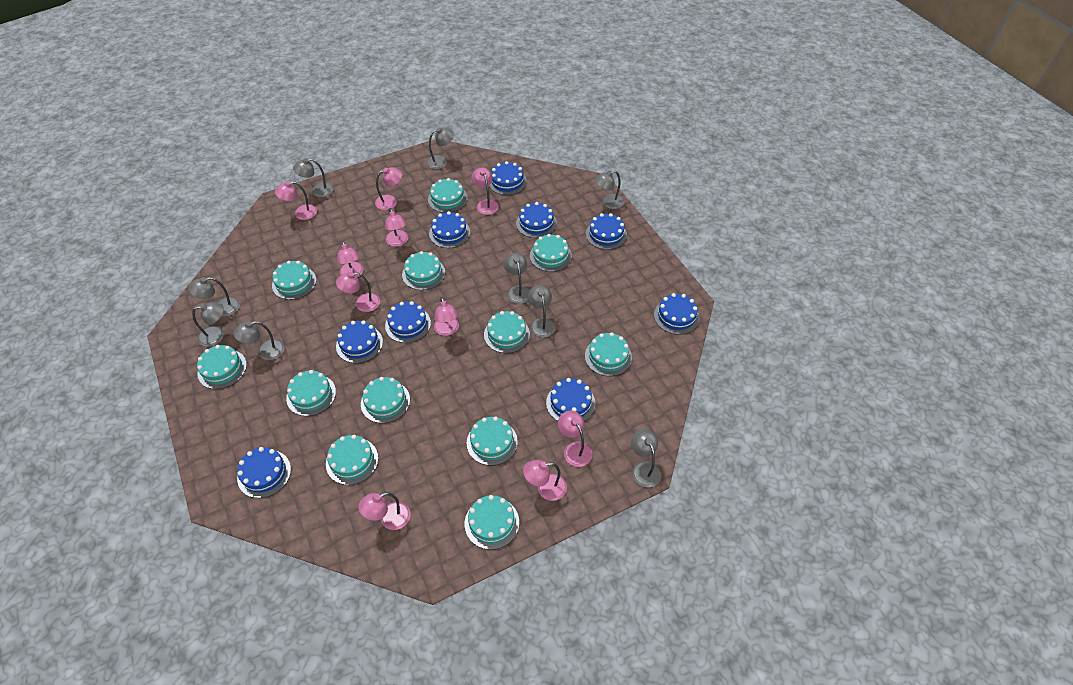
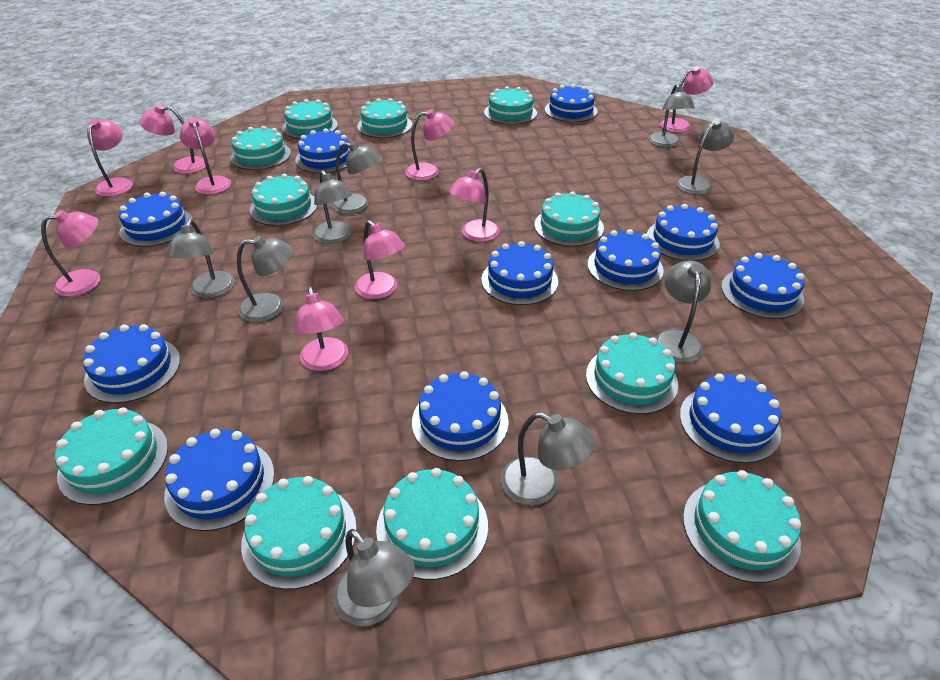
blue cake: 9 -> 11
pink lamp: 10 -> 9
turquoise cake: 12 -> 11

